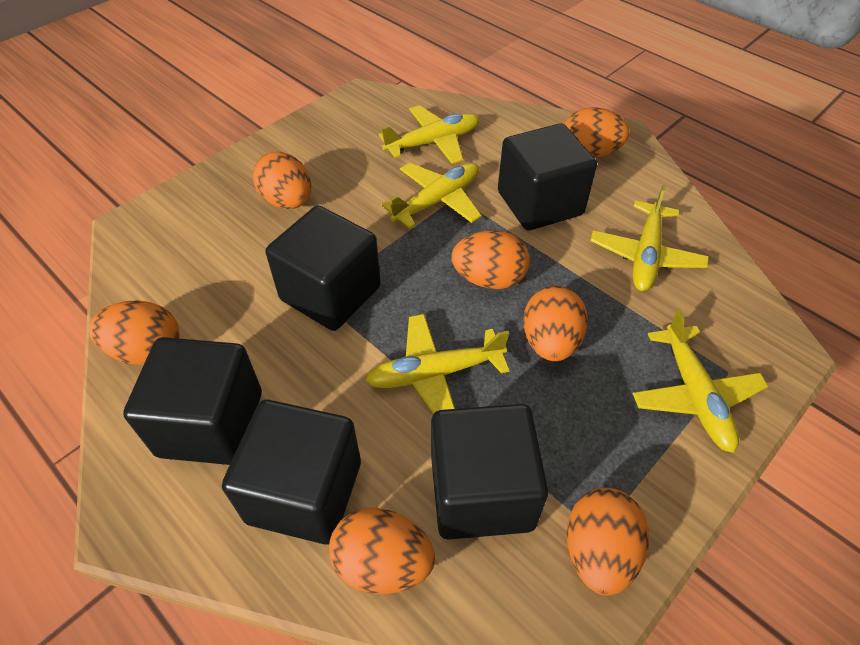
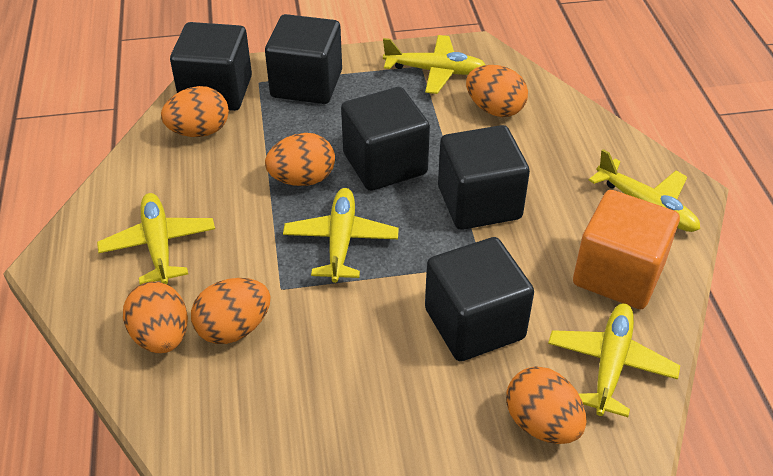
orange cube: 0 -> 1
orange egg: 7 -> 6

